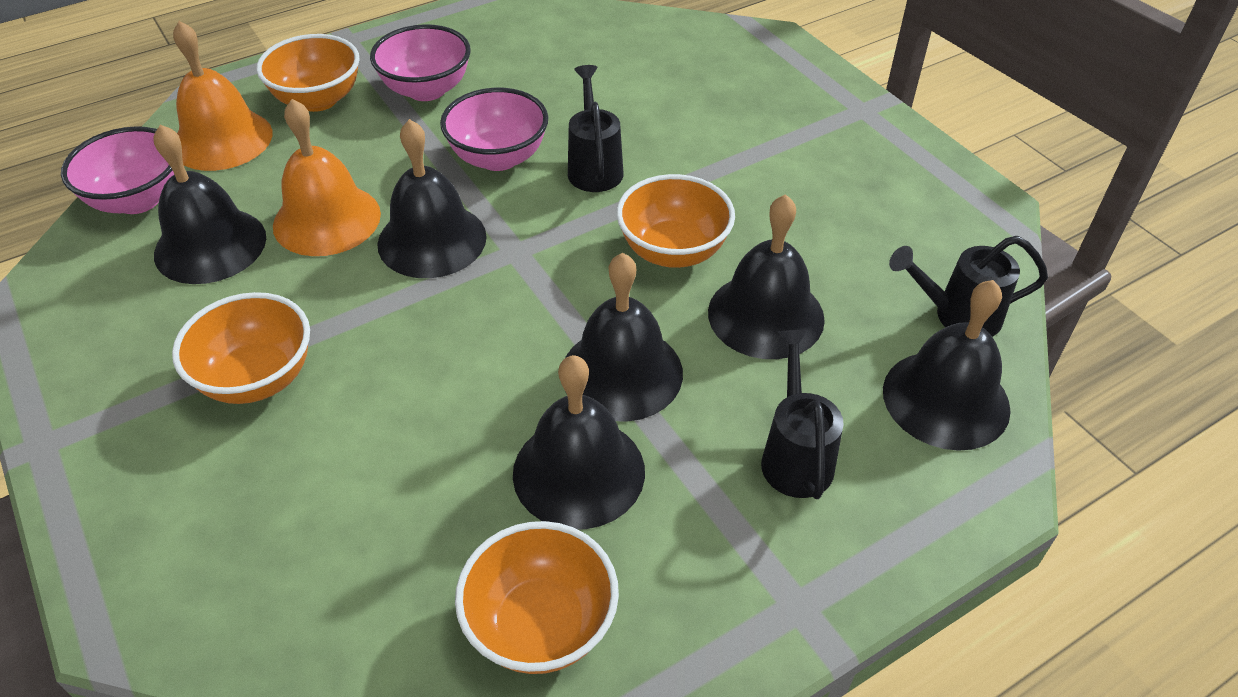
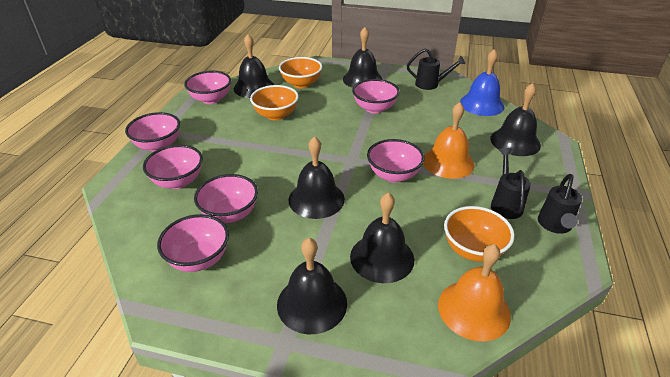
blue bell: 0 -> 1
orange bowl: 4 -> 3
pink bowl: 3 -> 7

